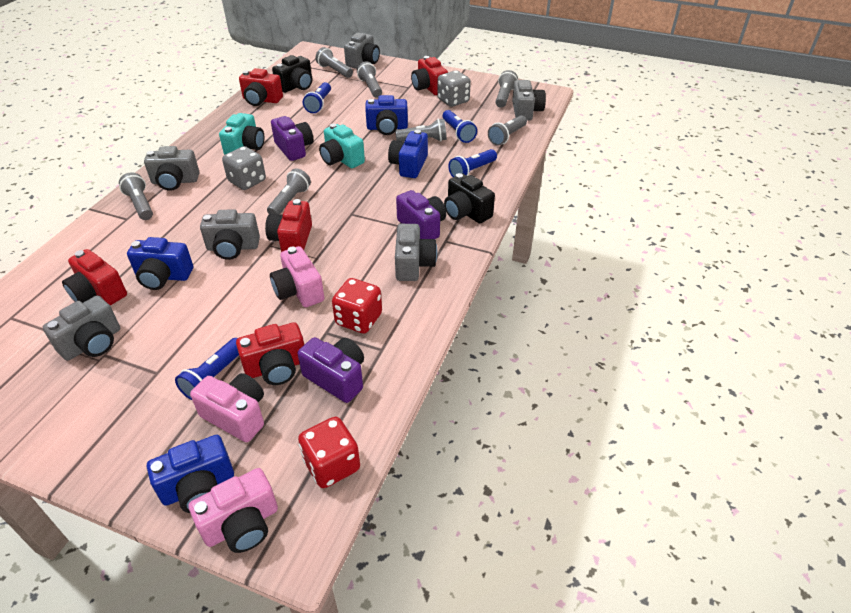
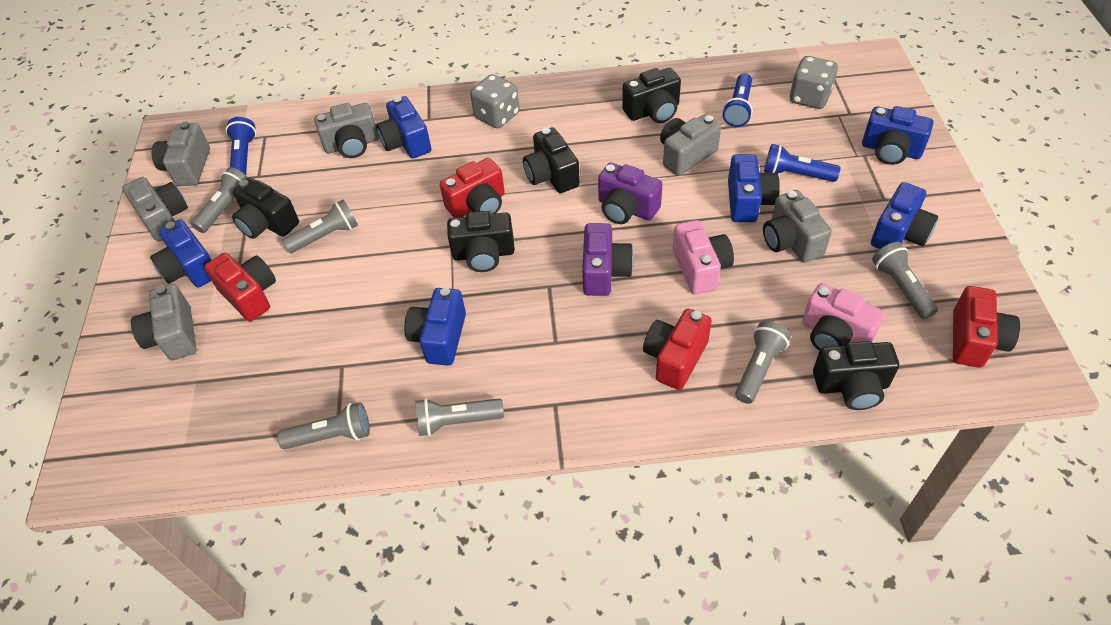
black camera: 2 -> 5
blue camera: 4 -> 6
blue flashlight: 4 -> 3
grey flashlight: 7 -> 6
pink camera: 3 -> 2
purple camera: 3 -> 2
red camera: 5 -> 4
red dice: 2 -> 0
turquoise camera: 2 -> 0

